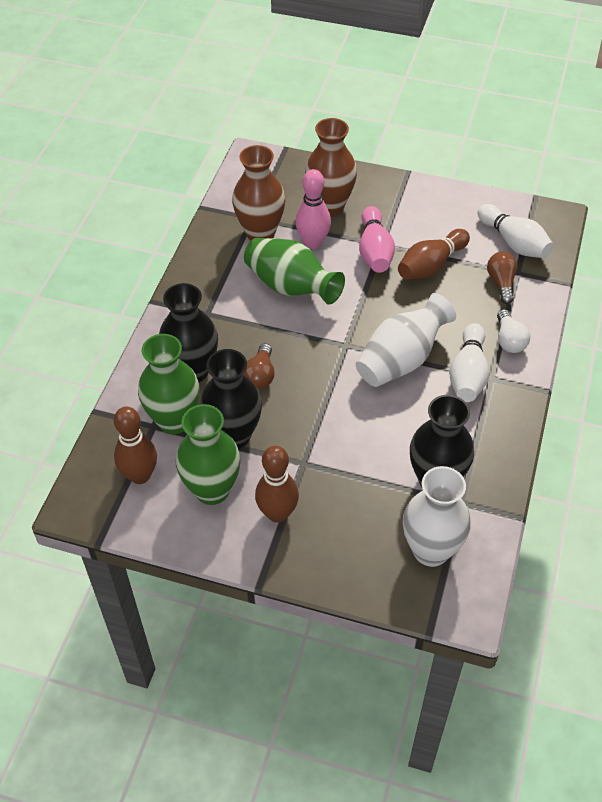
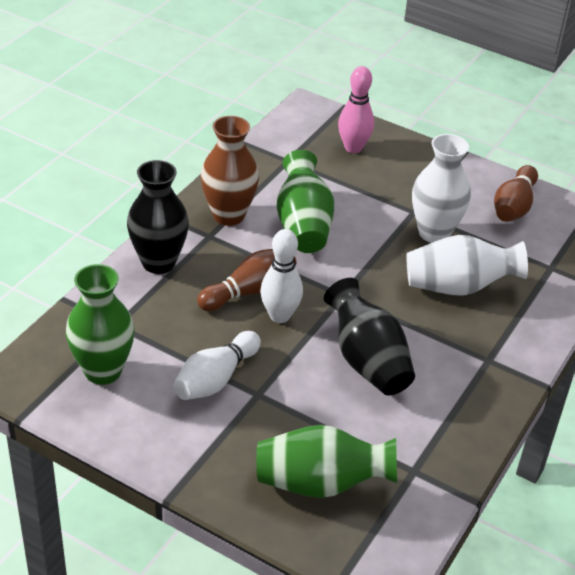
black vase: 3 -> 2
brown bowling pin: 3 -> 2
brown light bulb: 2 -> 0
brown vase: 2 -> 1
pink bowling pin: 2 -> 1
white light bulb: 1 -> 0

